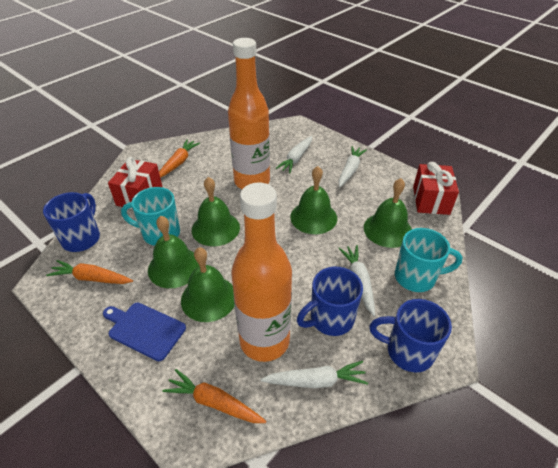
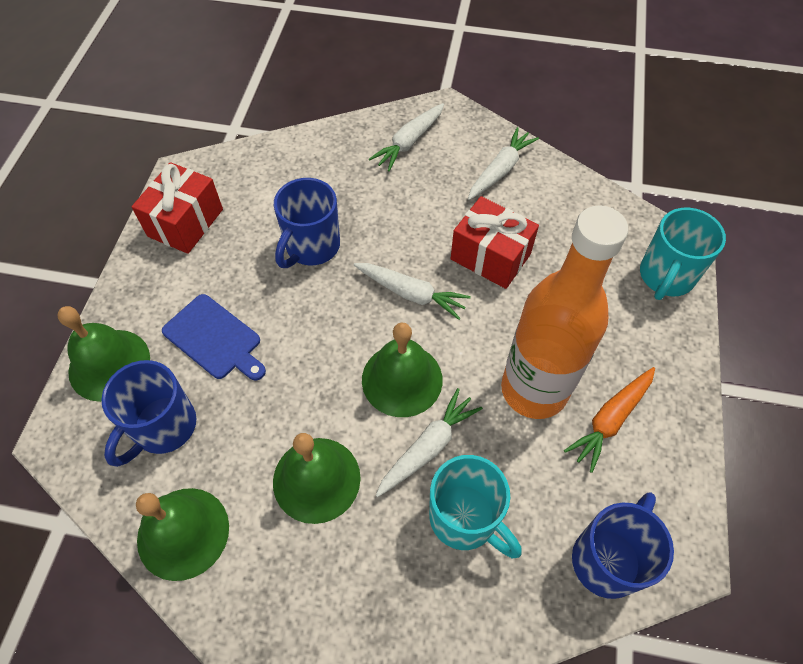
green bell: 5 -> 4
orange bottle: 2 -> 1
orange carrot: 3 -> 1

